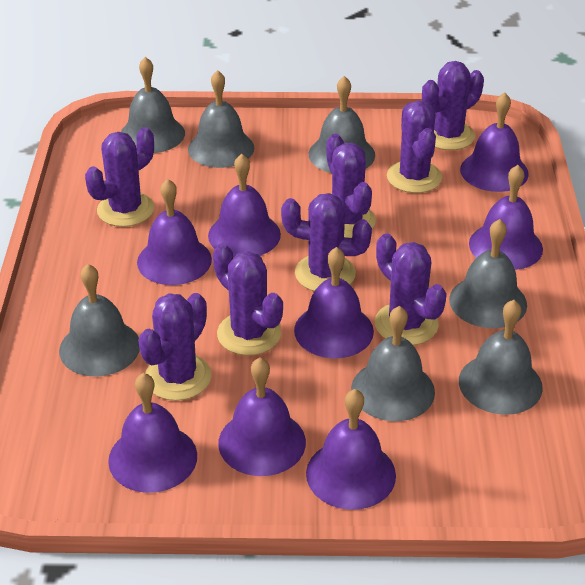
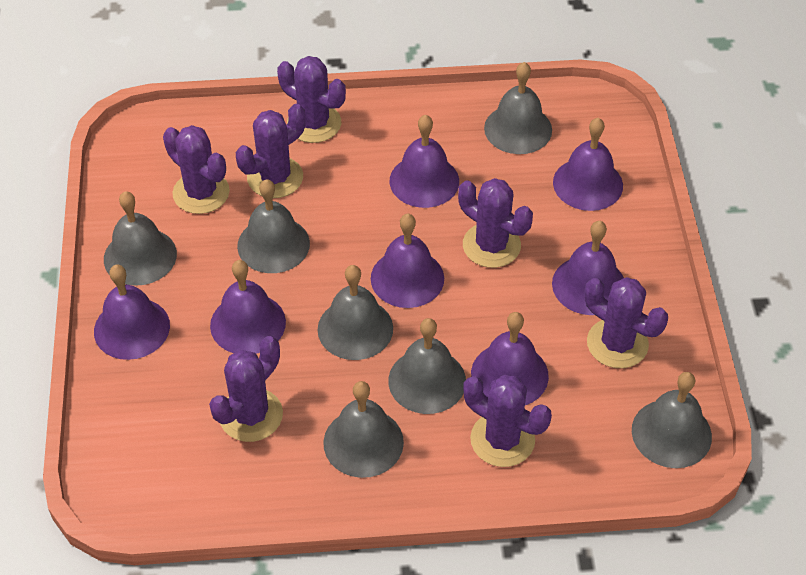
purple bell: 8 -> 7
purple cactus: 8 -> 7

